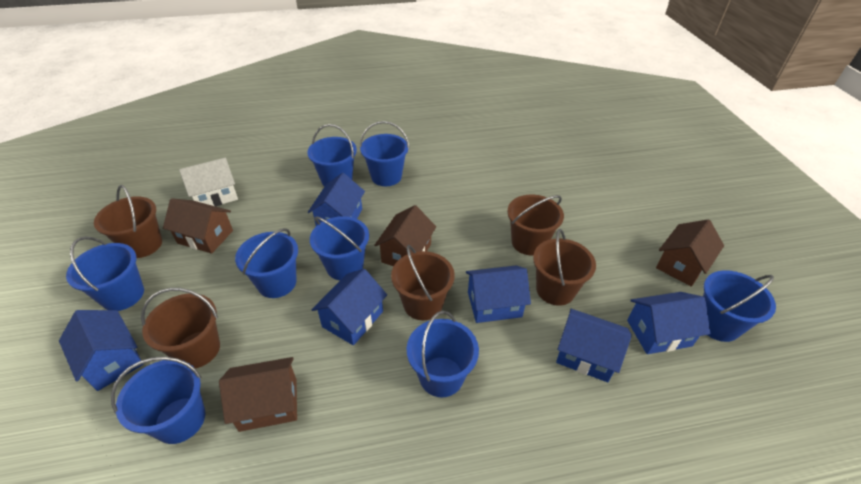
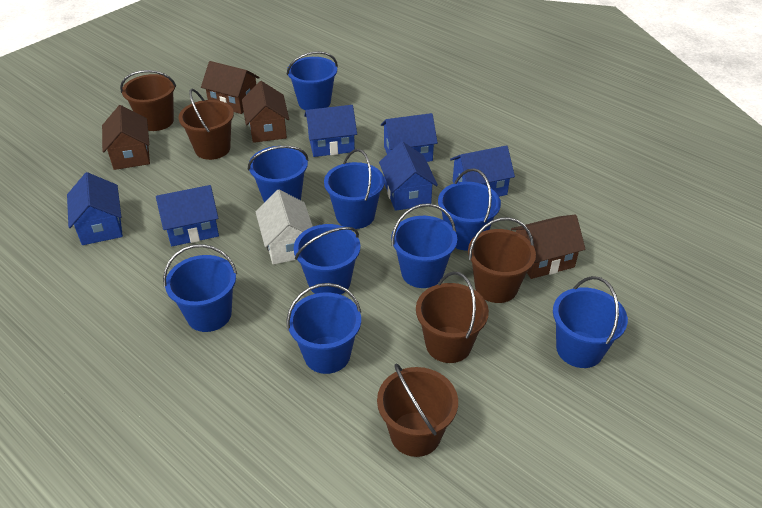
blue bucket: 8 -> 9

